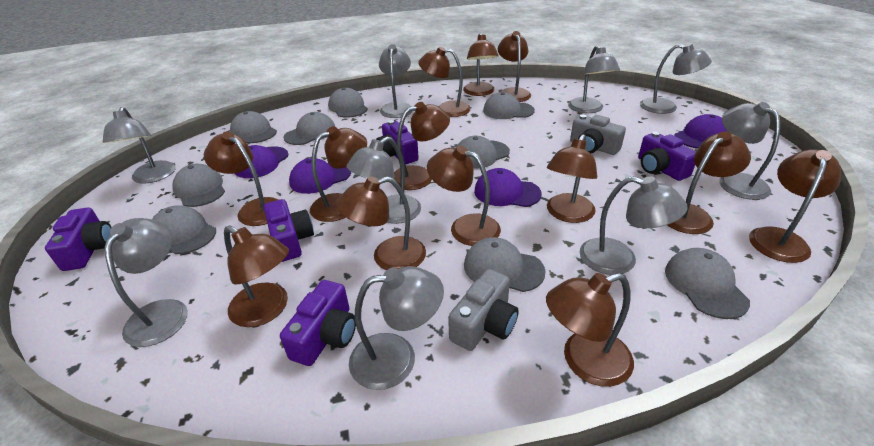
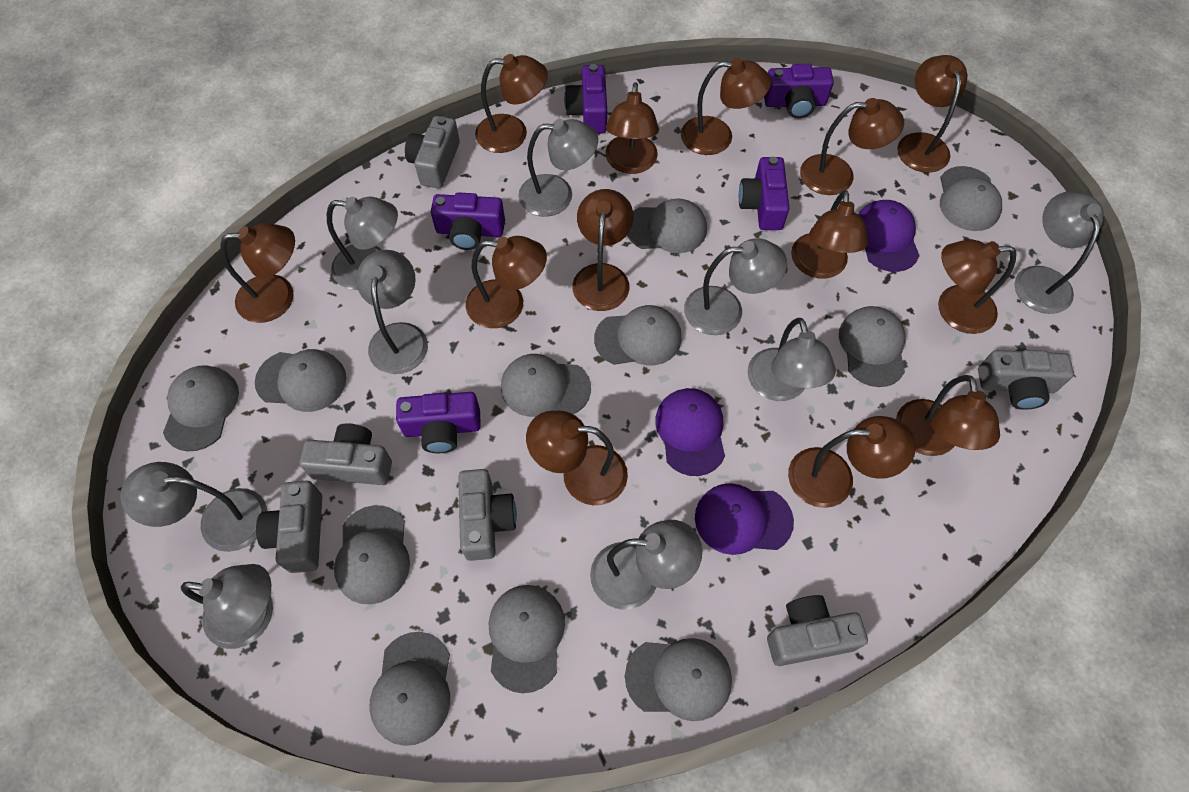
grey camera: 2 -> 6
grey cap: 9 -> 11
purple cap: 4 -> 3

